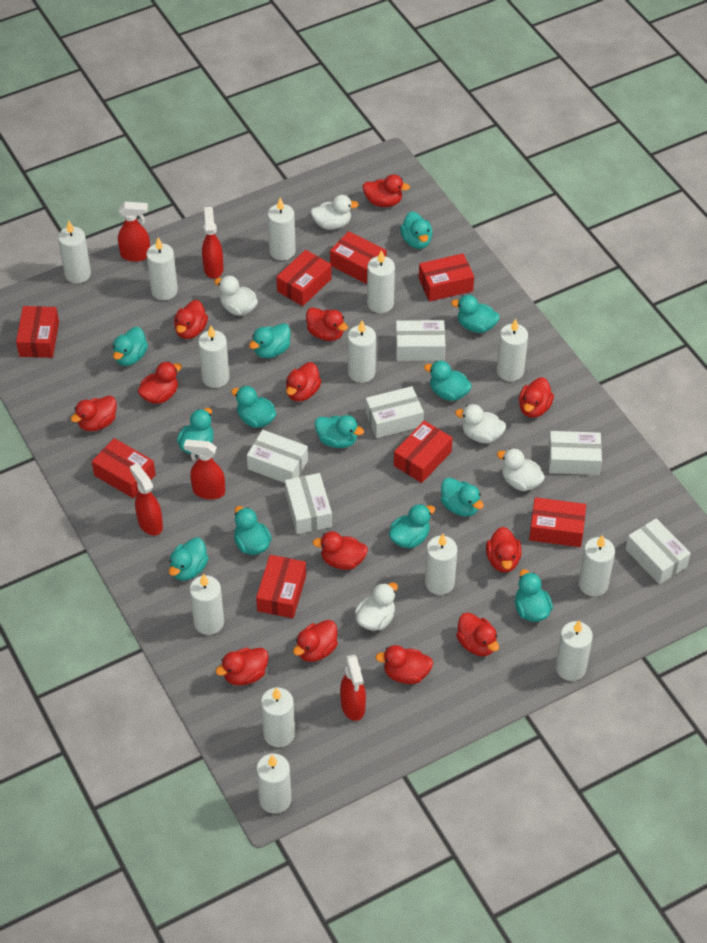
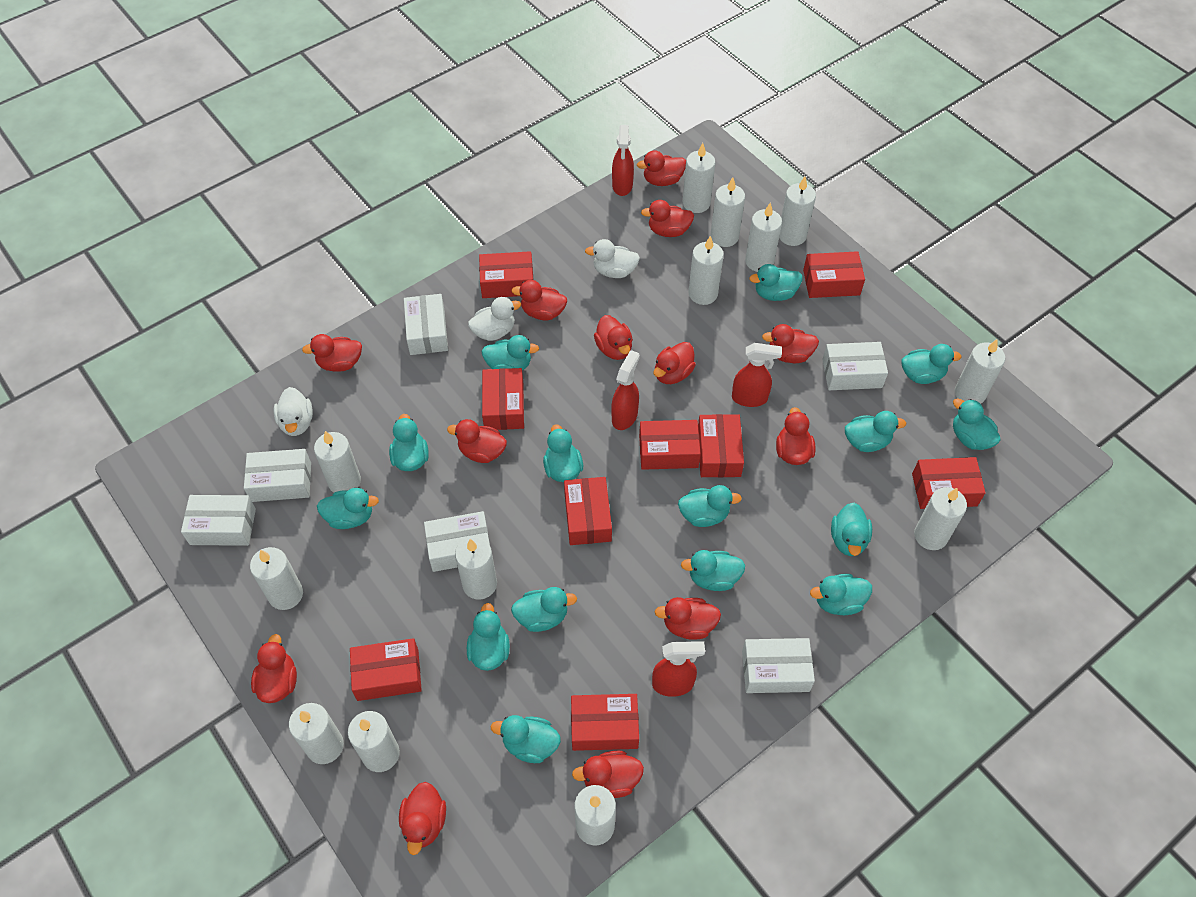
red box: 8 -> 9
red spray bottle: 5 -> 4
turquoise duck: 13 -> 15
white duck: 5 -> 3

